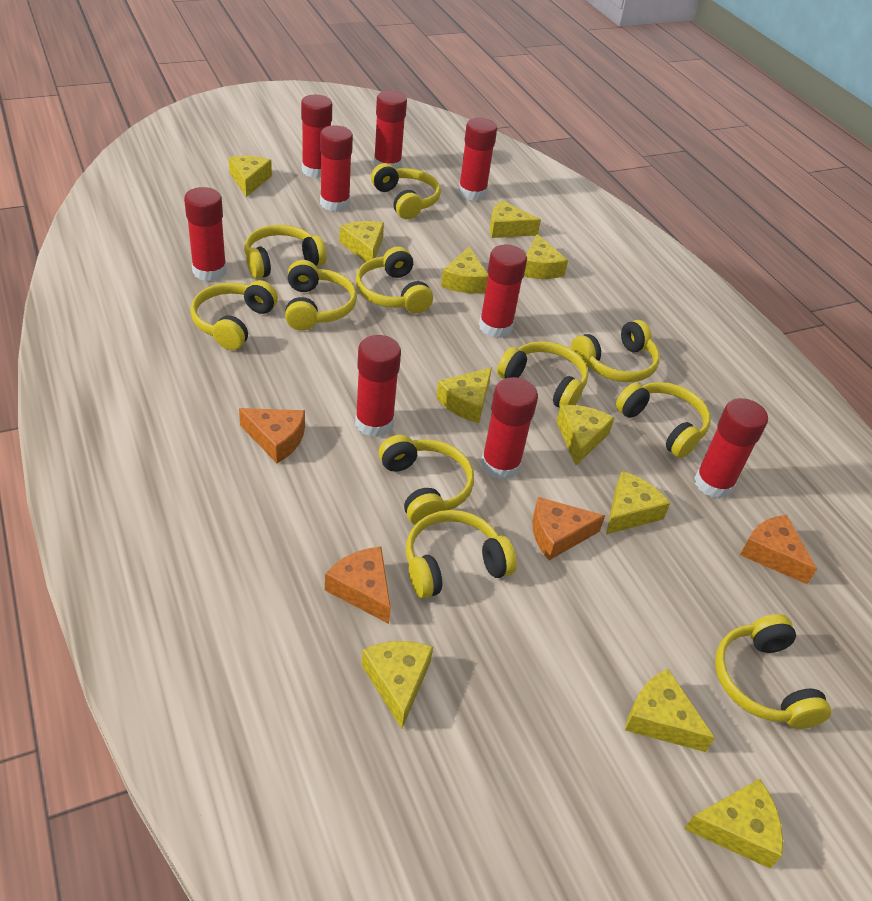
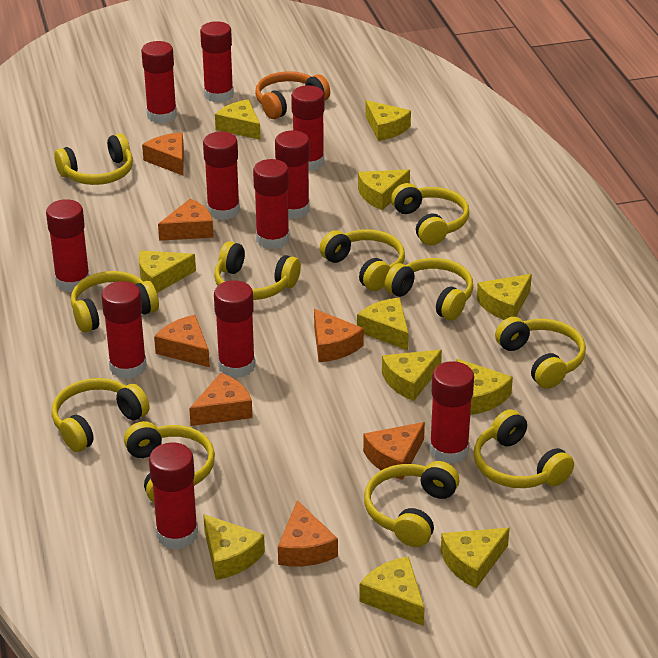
orange cheese: 4 -> 7
orange headphones: 0 -> 1
red glue stick: 9 -> 11

